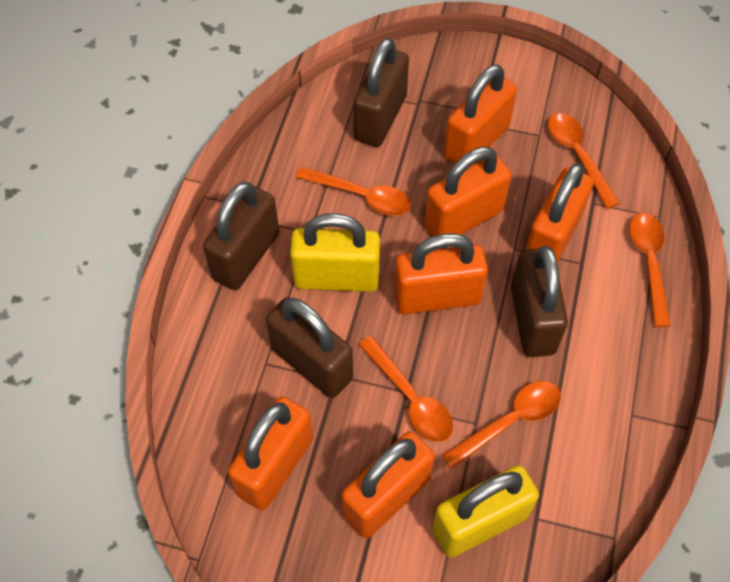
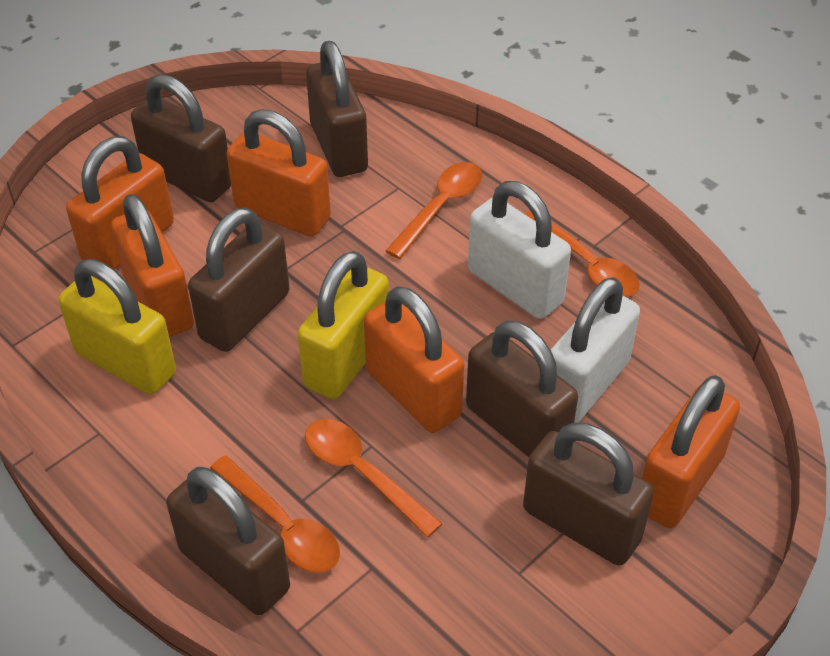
brown padlock: 4 -> 6
orange padlock: 6 -> 5
orange spoon: 5 -> 4
white padlock: 0 -> 2

